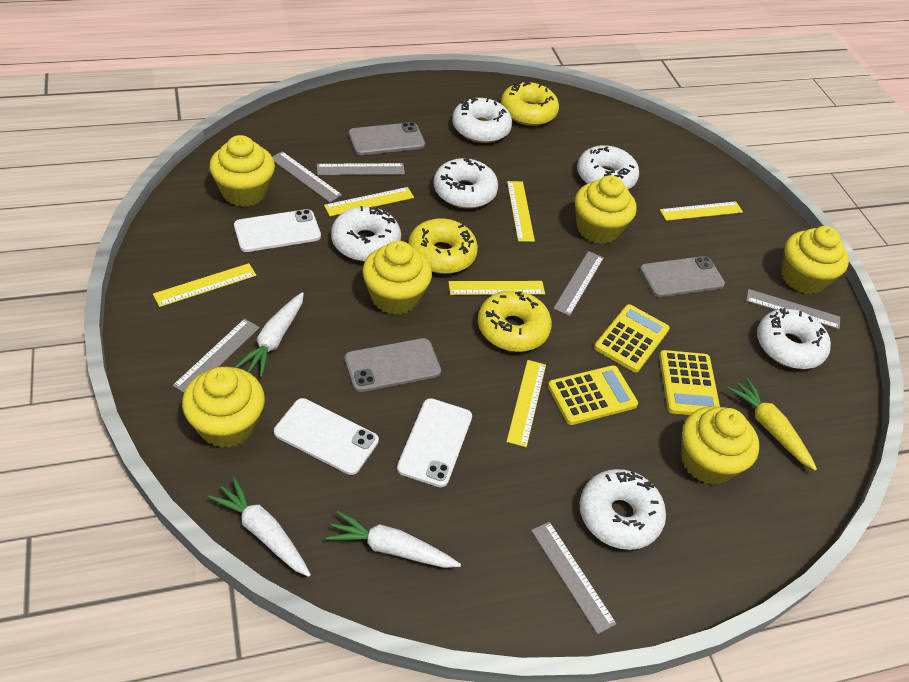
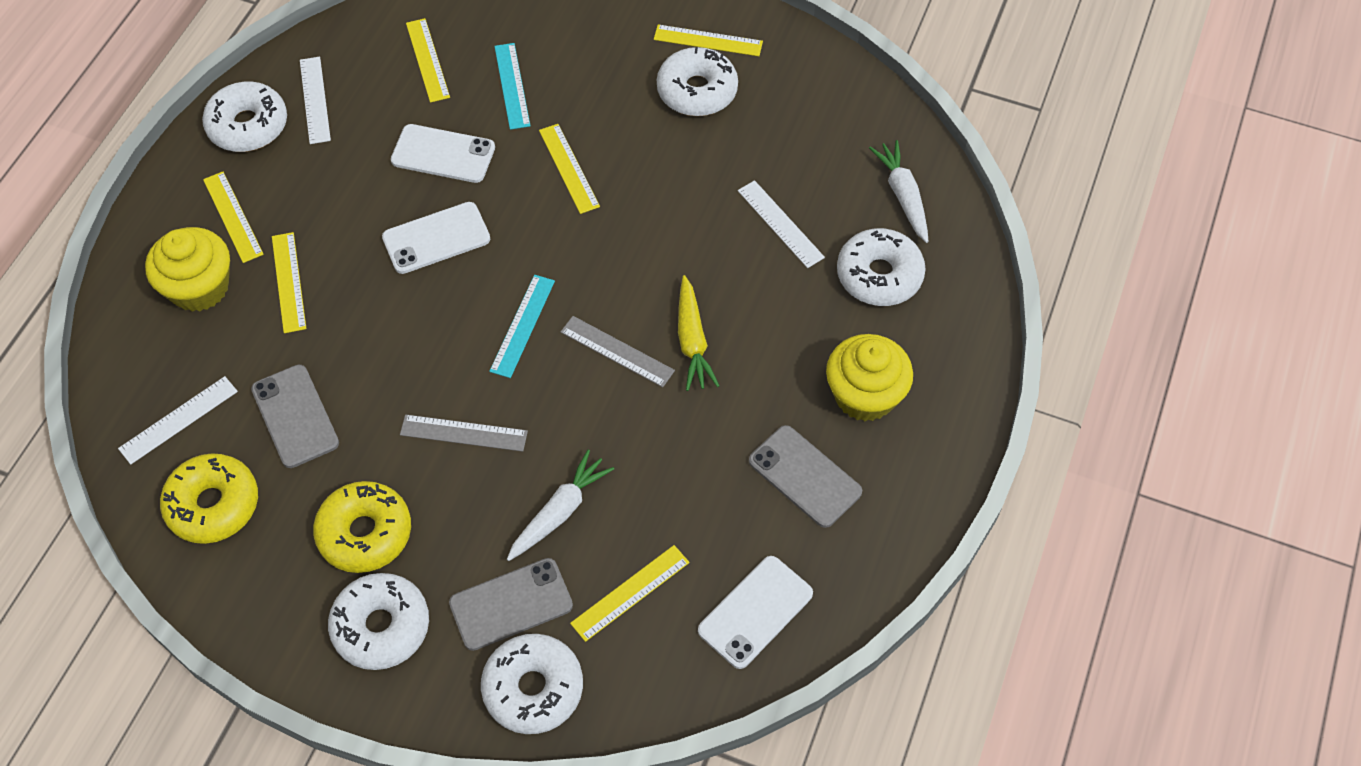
grey ruler: 6 -> 2
turquoise ruler: 0 -> 2
white carrot: 3 -> 2
white donut: 6 -> 5
white ruler: 0 -> 3
yellow calculator: 3 -> 0
yellow cupcake: 6 -> 2
yellow donut: 3 -> 2

